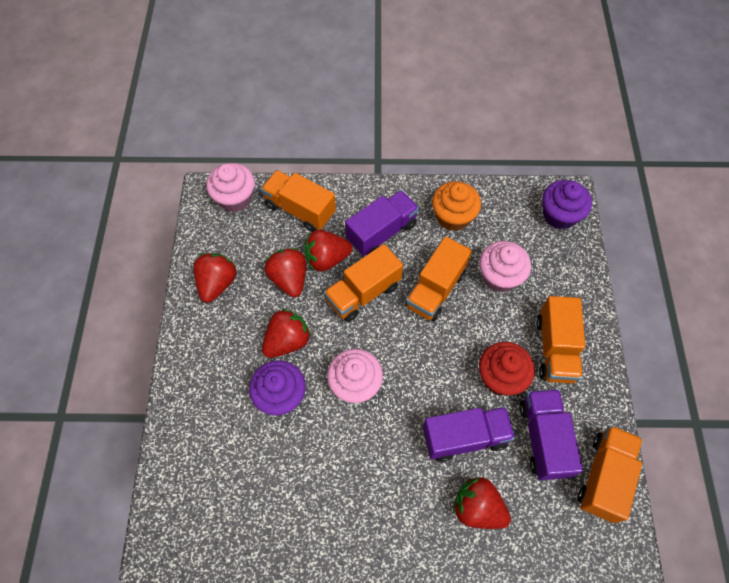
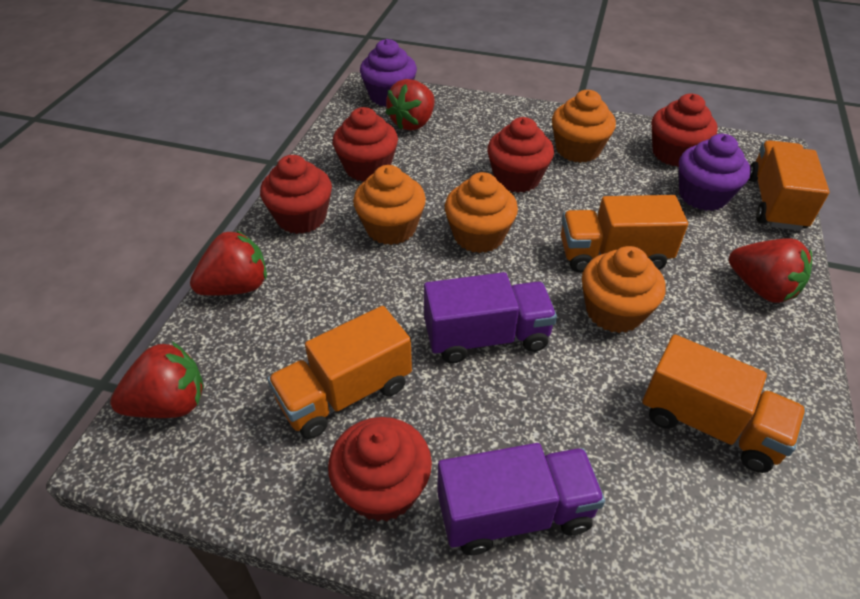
orange cupcake: 1 -> 4
orange truck: 5 -> 4
pink cupcake: 3 -> 0
purple truck: 3 -> 2
red cupcake: 1 -> 5
red strawberry: 5 -> 4

